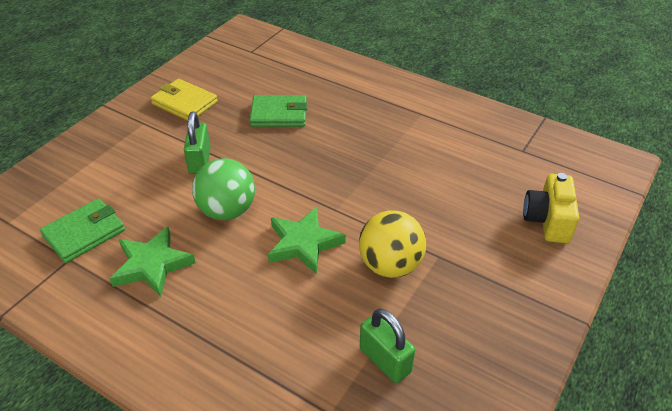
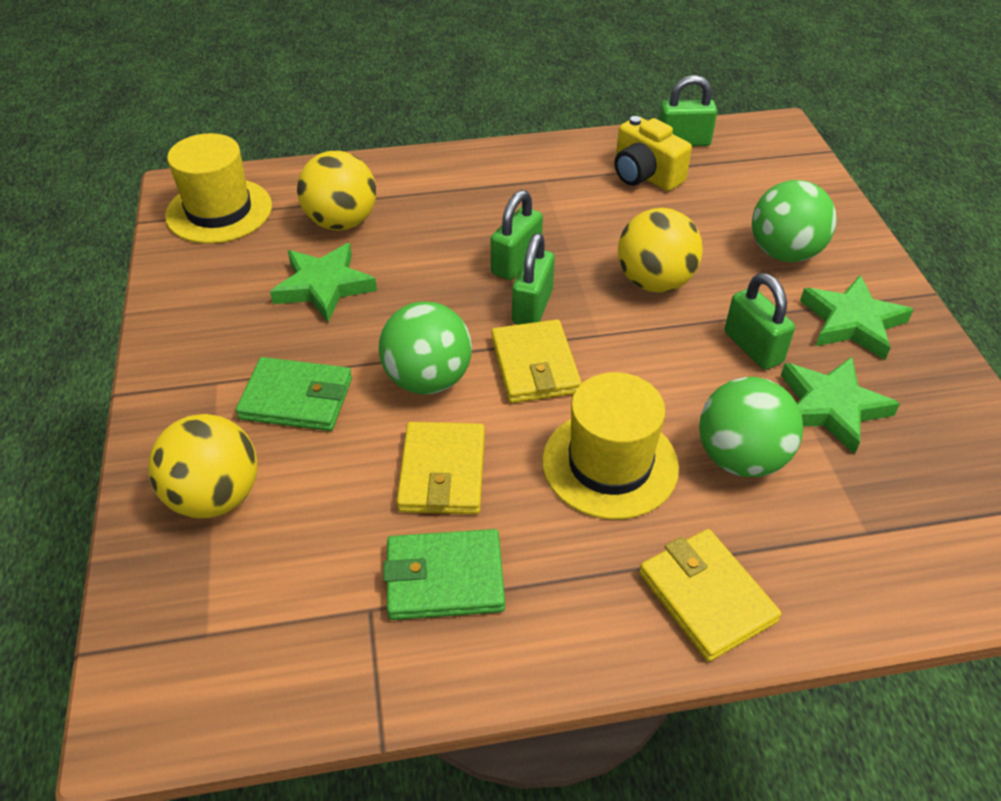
green ball: 1 -> 3
green padlock: 2 -> 4
green star: 2 -> 3
yellow ball: 1 -> 3
yellow hat: 0 -> 2
yellow wallet: 1 -> 3

